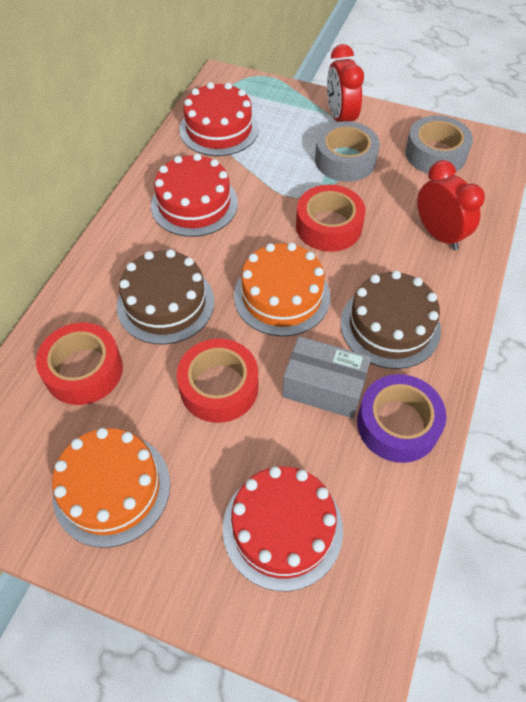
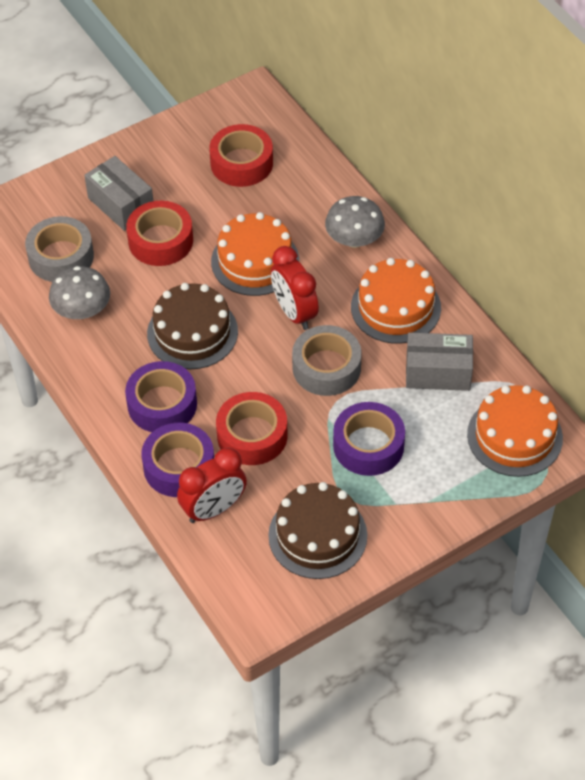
grey box: 1 -> 2
grey mushroom: 0 -> 2
orange cake: 2 -> 3
purple tape: 1 -> 3
red cake: 3 -> 0

